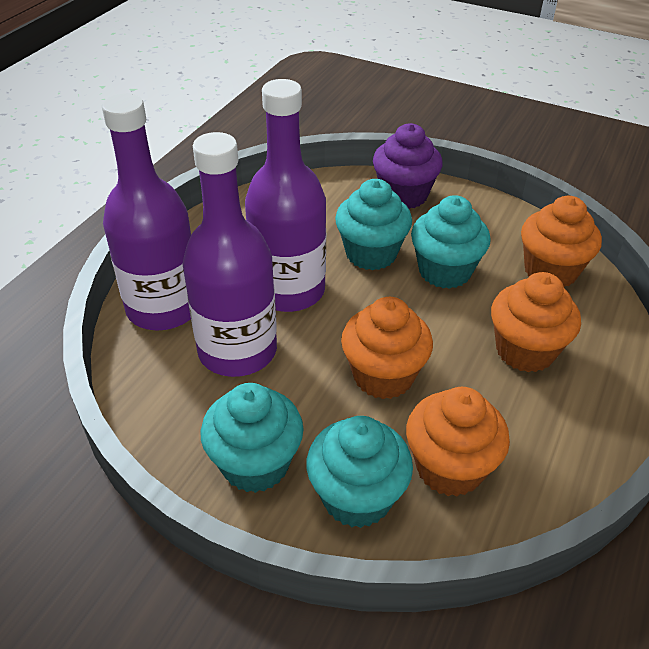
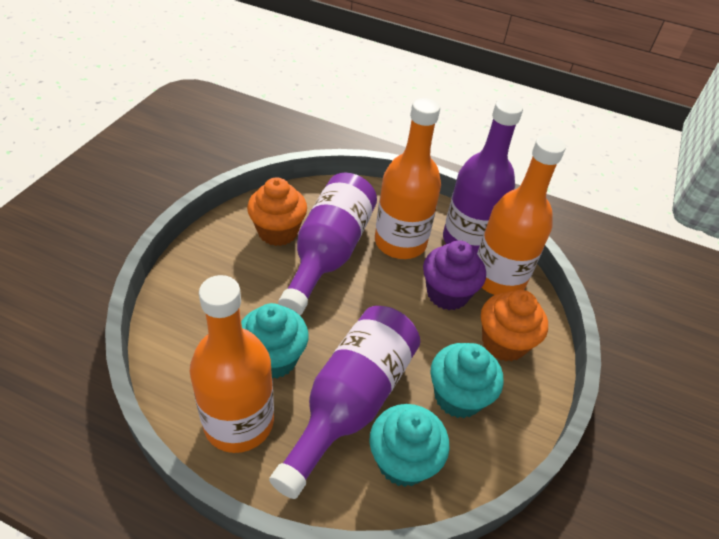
orange bottle: 0 -> 3
orange cupcake: 4 -> 2
turquoise cupcake: 4 -> 3

